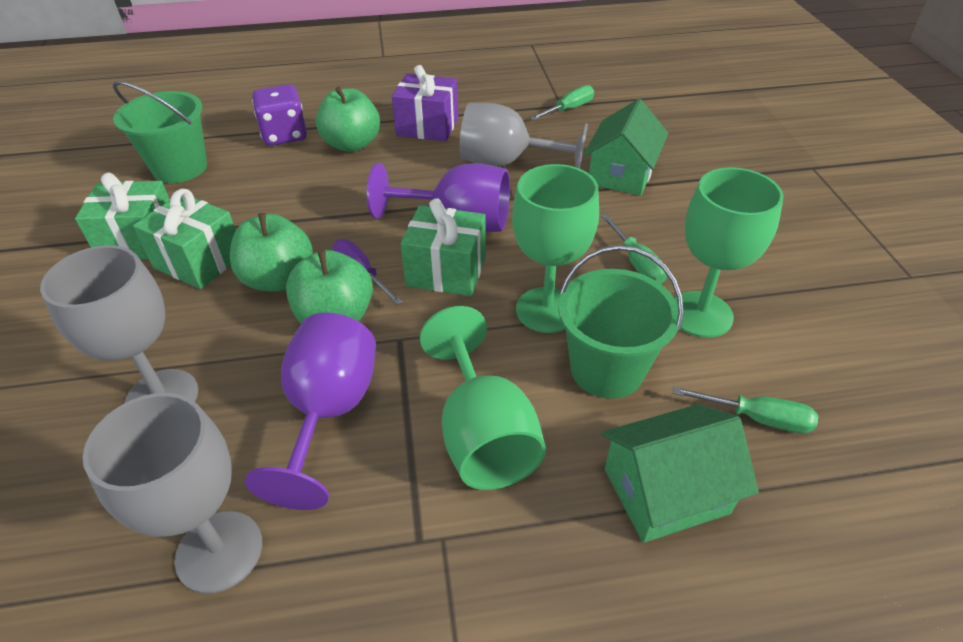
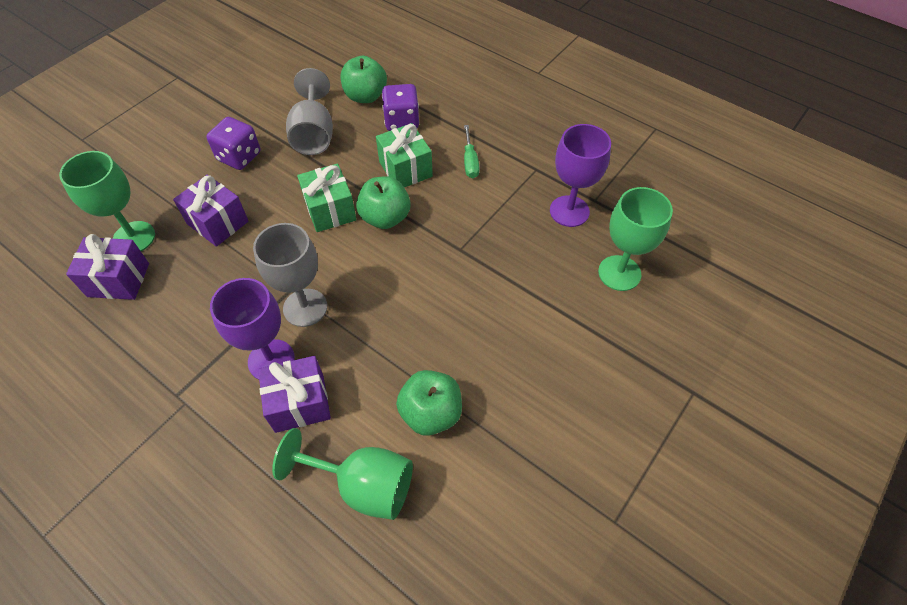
green bucket: 2 -> 0
green gift: 3 -> 2
green house: 2 -> 0
green screwdriver: 3 -> 1
grey goblet: 3 -> 2
purple dice: 1 -> 2
purple gift: 1 -> 3
purple screwdriver: 1 -> 0

